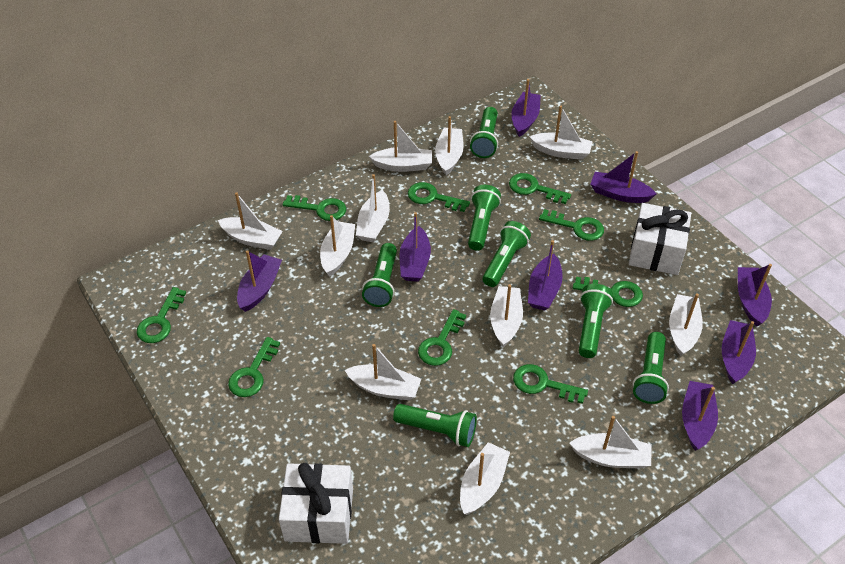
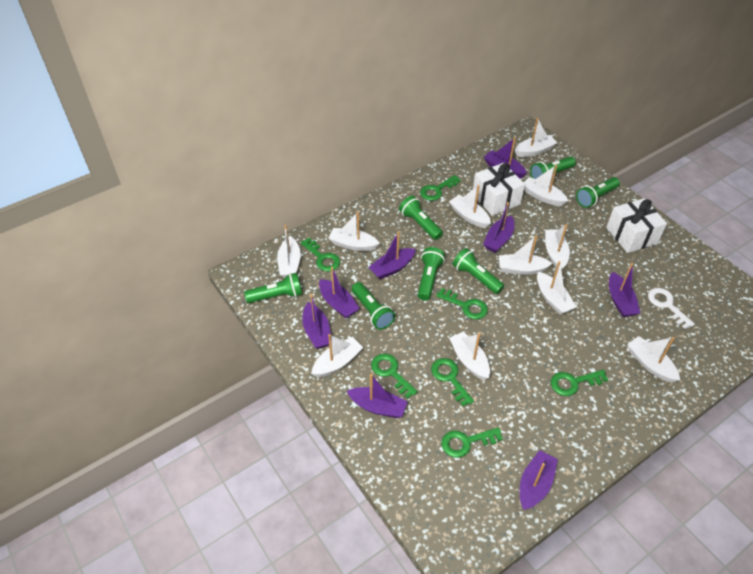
green key: 9 -> 7
white key: 0 -> 1

